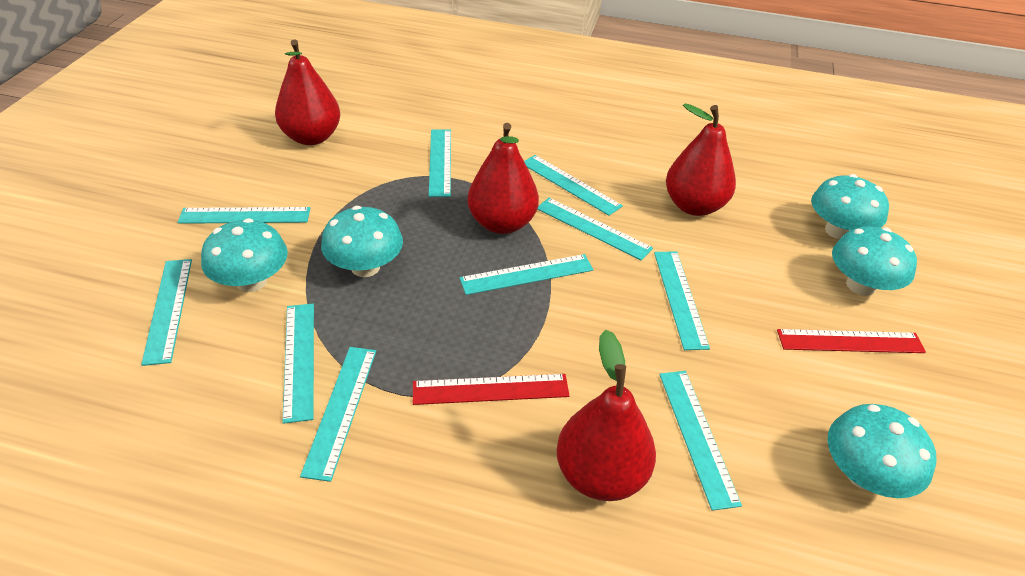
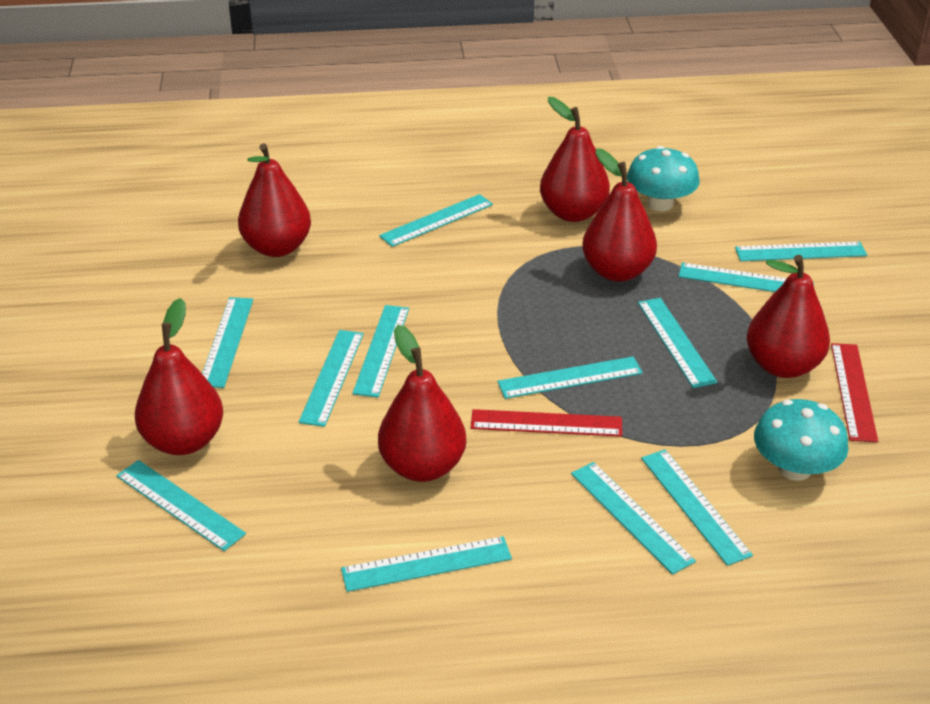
red pear: 4 -> 6
turquoise mushroom: 5 -> 2
turquoise ruler: 10 -> 12

